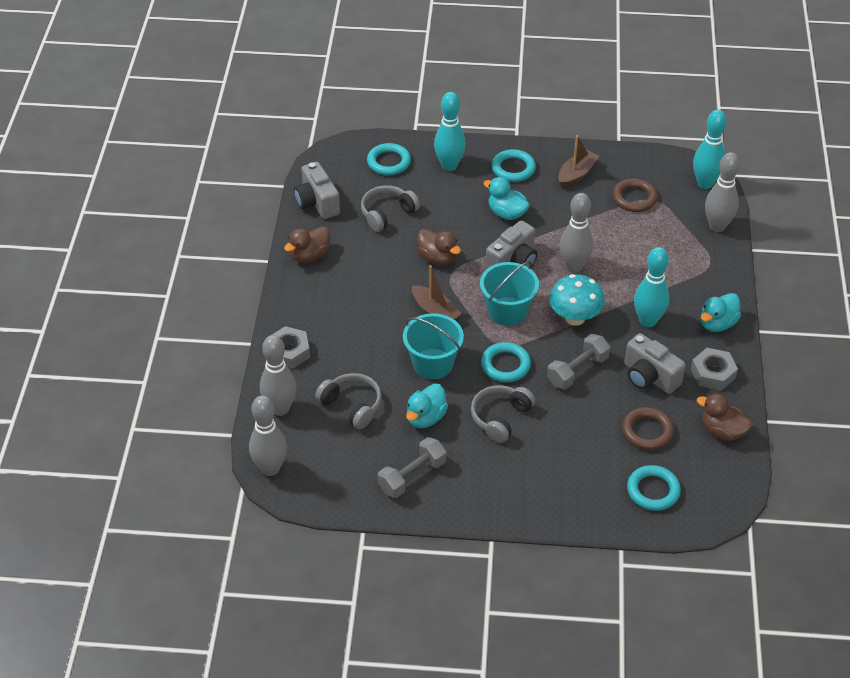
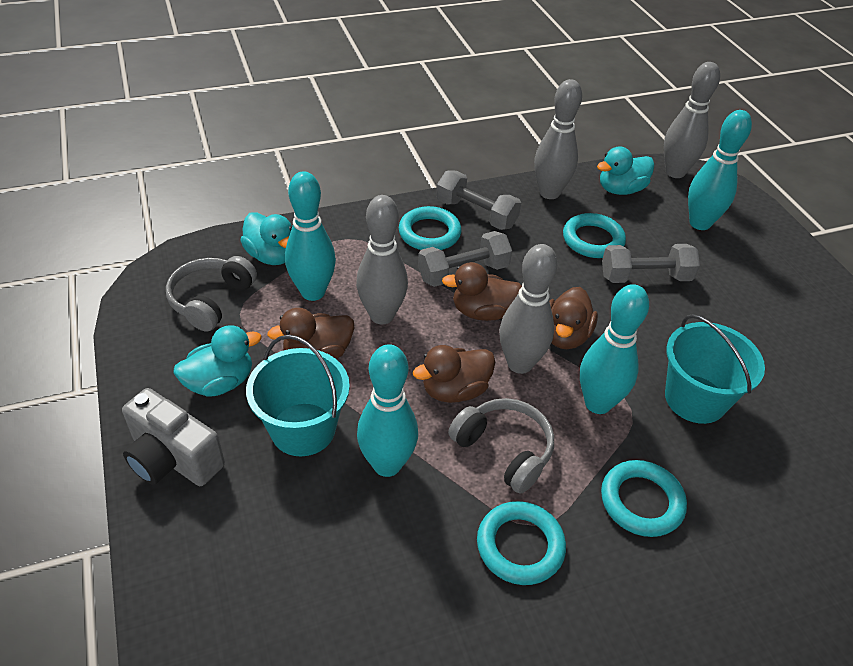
brown boat: 2 -> 0
brown duck: 3 -> 4
brown ring: 2 -> 0
grey camera: 3 -> 1
grey dumbbell: 2 -> 3
grey headphones: 3 -> 2
grey nut: 2 -> 0
turquoise bowling pin: 3 -> 4
turquoise mushroom: 1 -> 0

